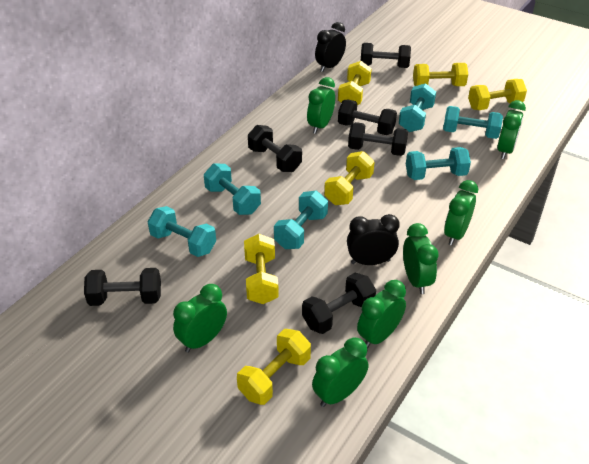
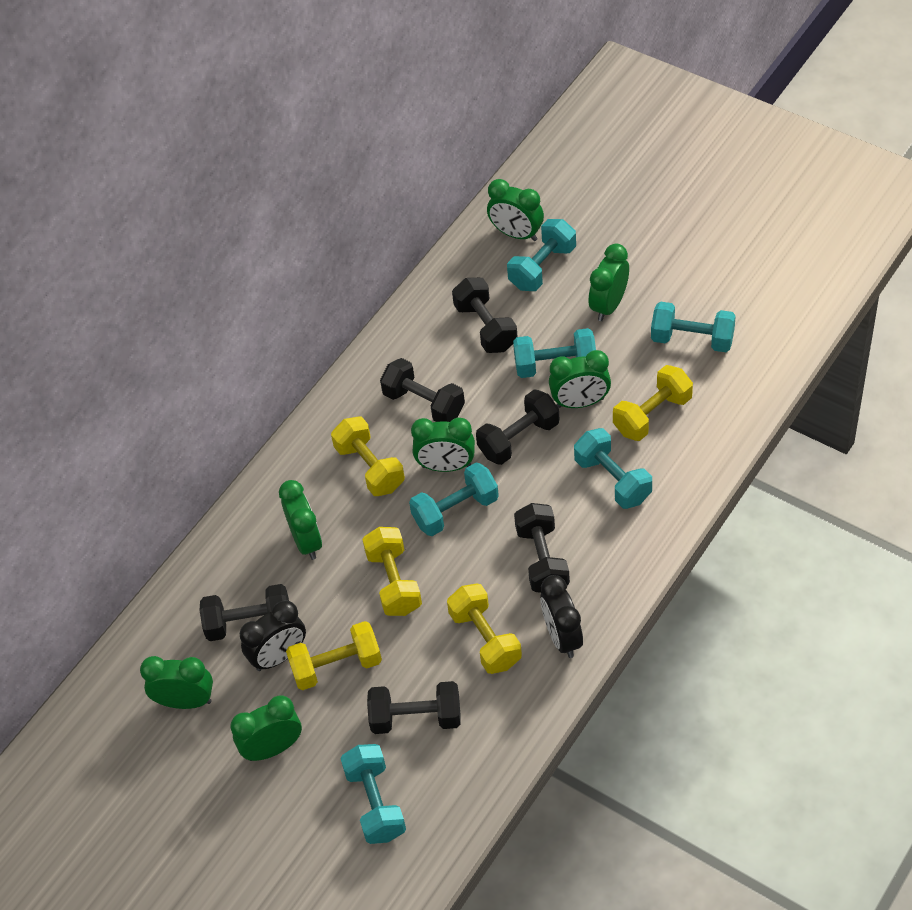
yellow dumbbell: 6 -> 5

